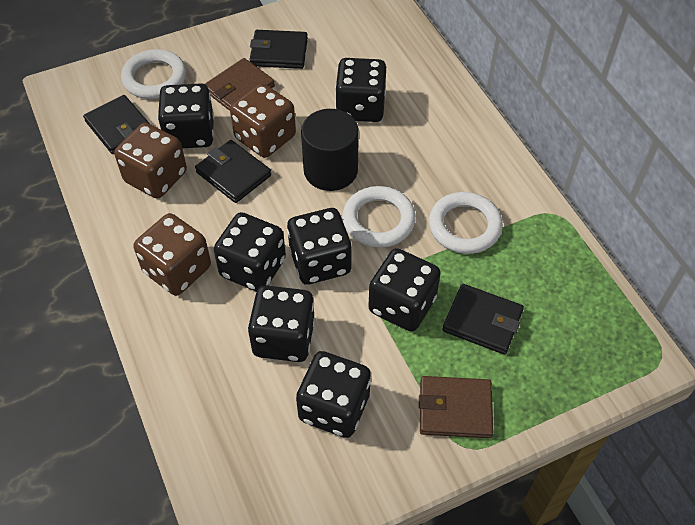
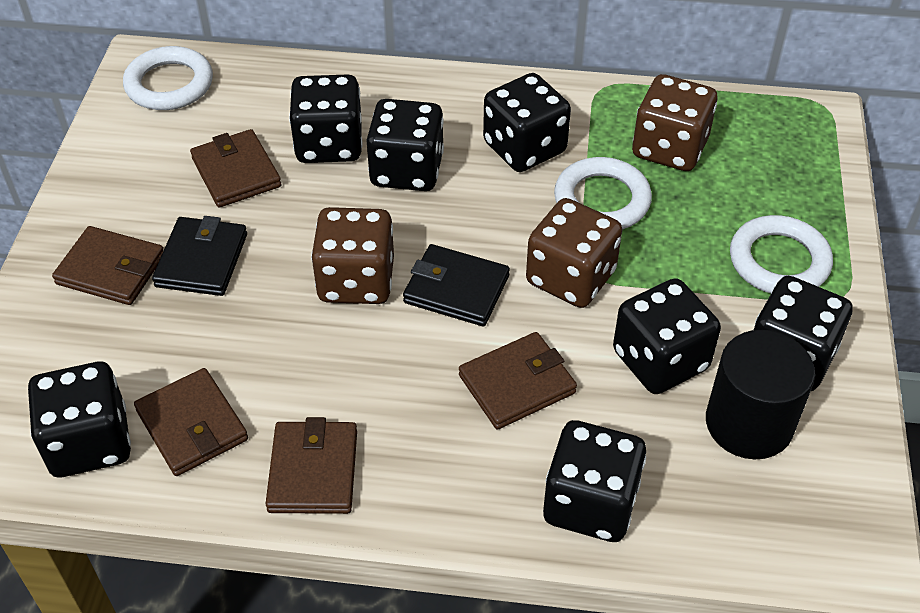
black wallet: 4 -> 2
brown wallet: 2 -> 5

